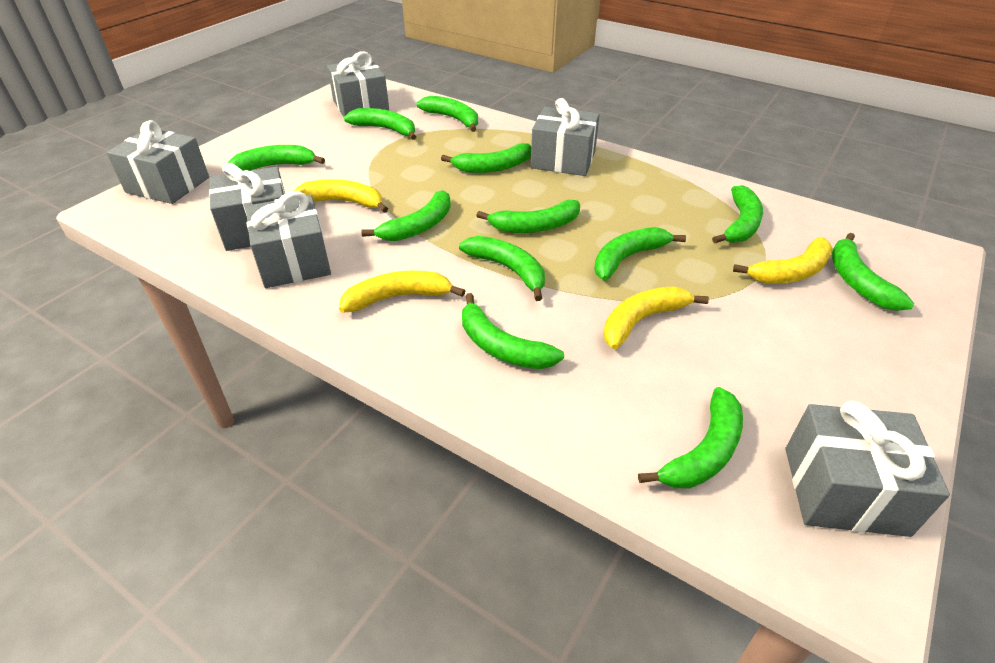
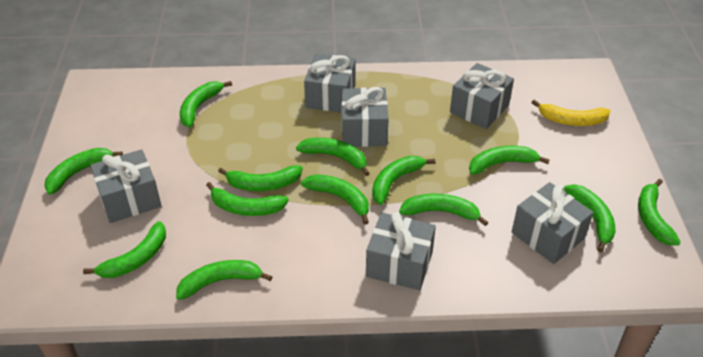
green banana: 12 -> 13
yellow banana: 4 -> 1

